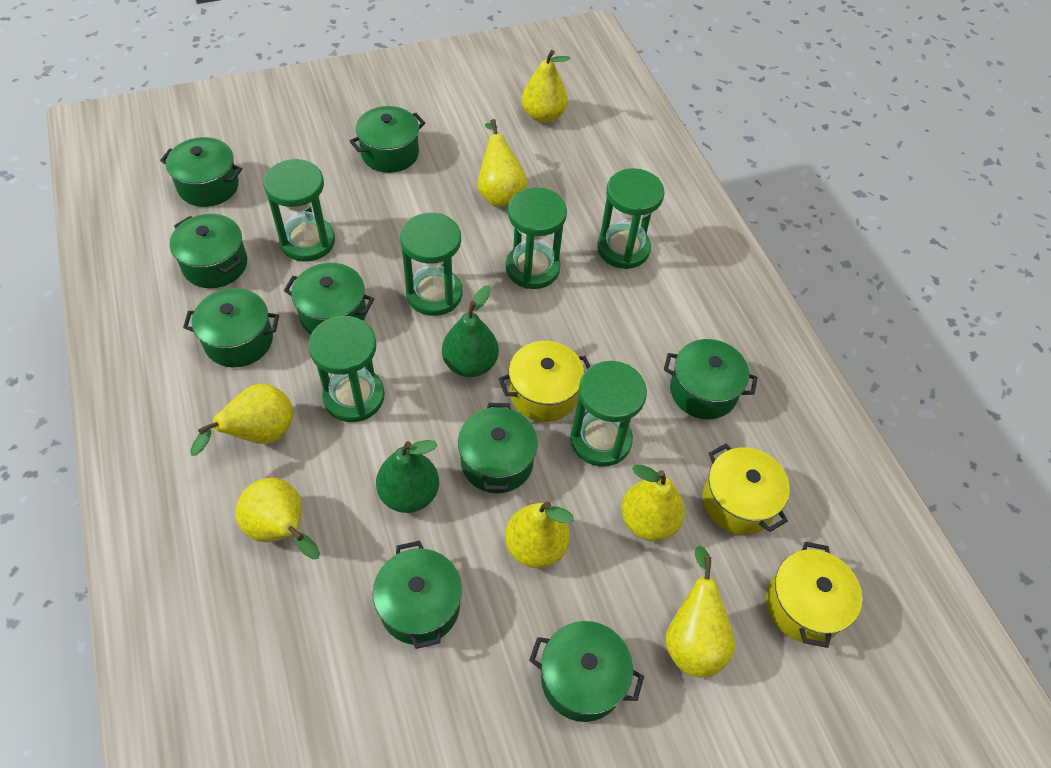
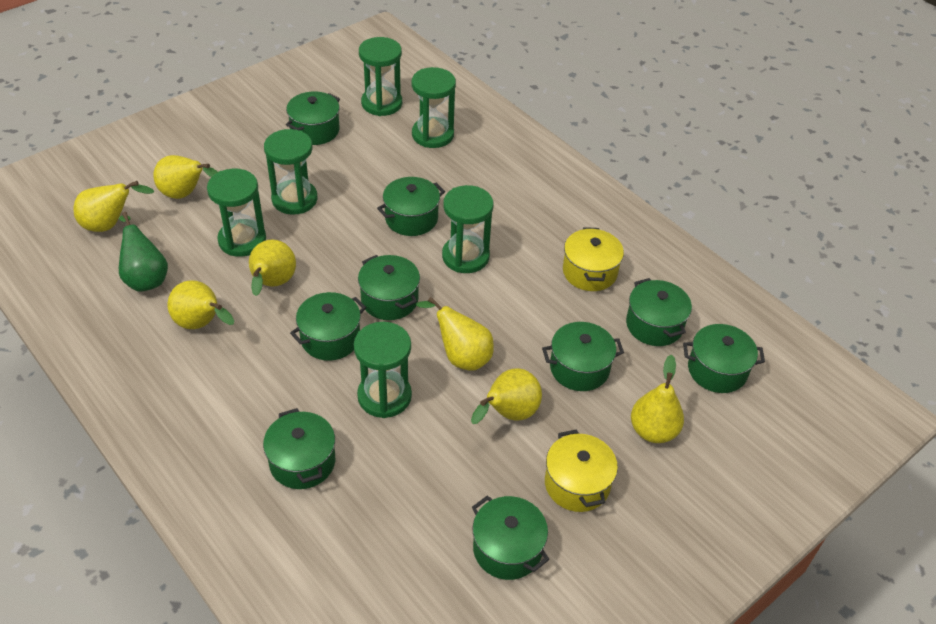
green pear: 2 -> 1
yellow pot: 3 -> 2

